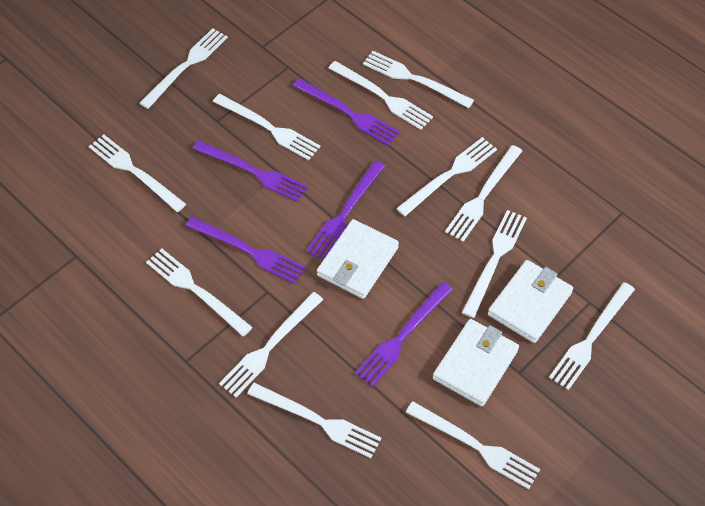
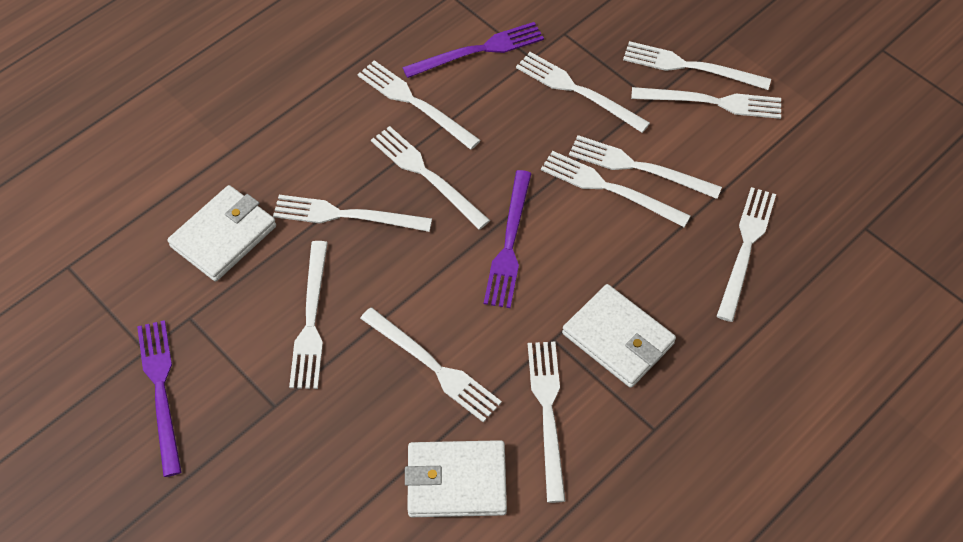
purple fork: 5 -> 3
white fork: 13 -> 12

